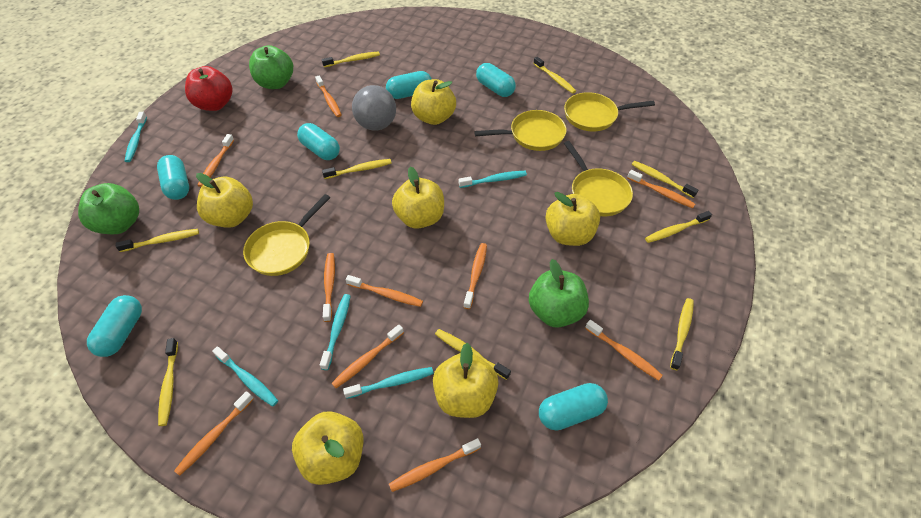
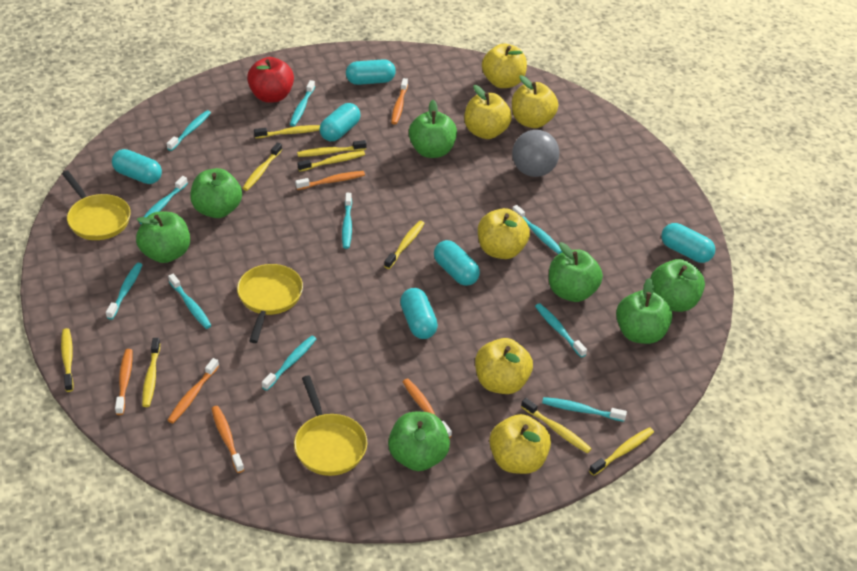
green apple: 3 -> 7
orange toothbrush: 10 -> 6
turquoise toothbrush: 5 -> 10
yellow pan: 4 -> 3

